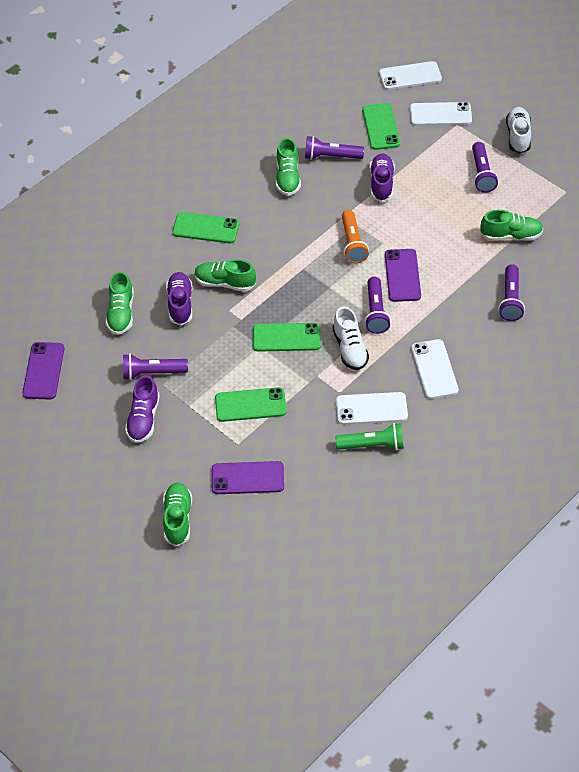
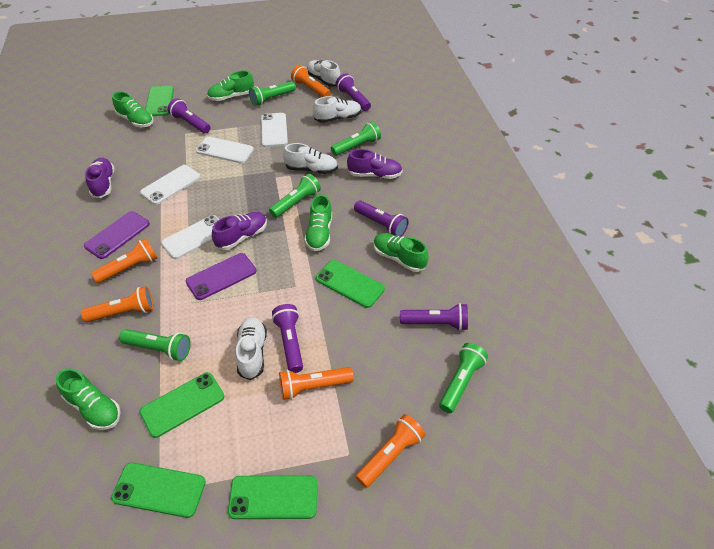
green flashlight: 1 -> 5
green phone: 4 -> 5
orange flashlight: 1 -> 5
purple phone: 3 -> 2
white shoe: 2 -> 4

